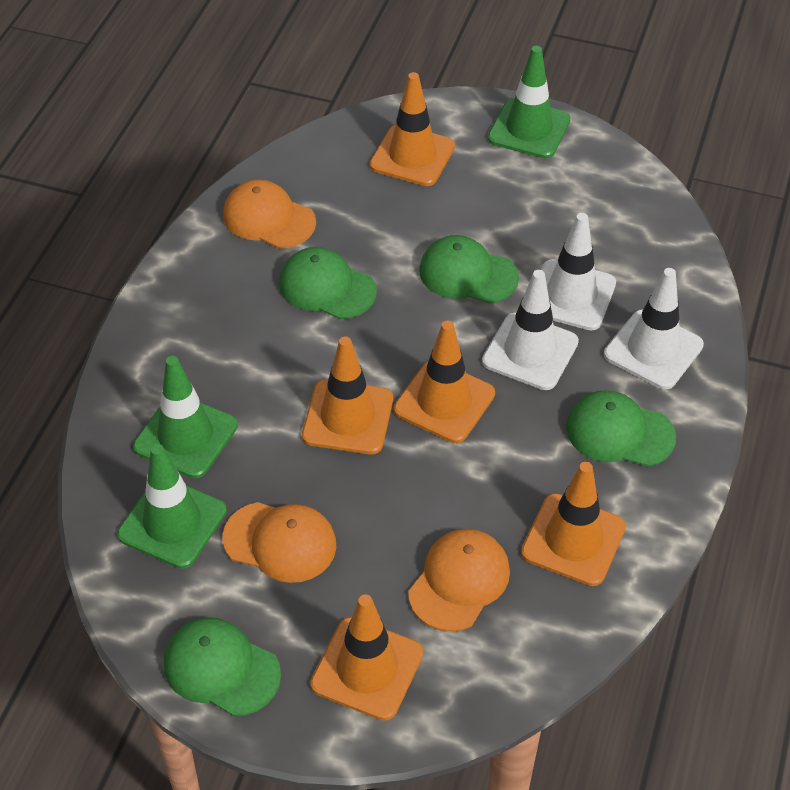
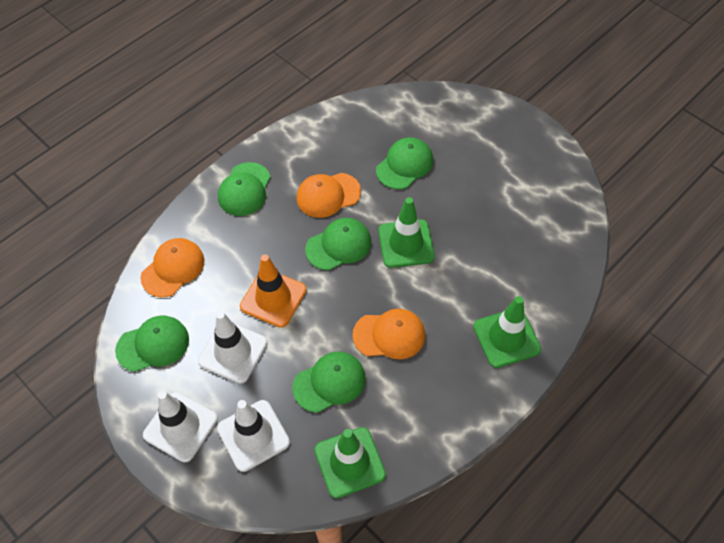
green cap: 4 -> 5
orange traffic cone: 5 -> 1

